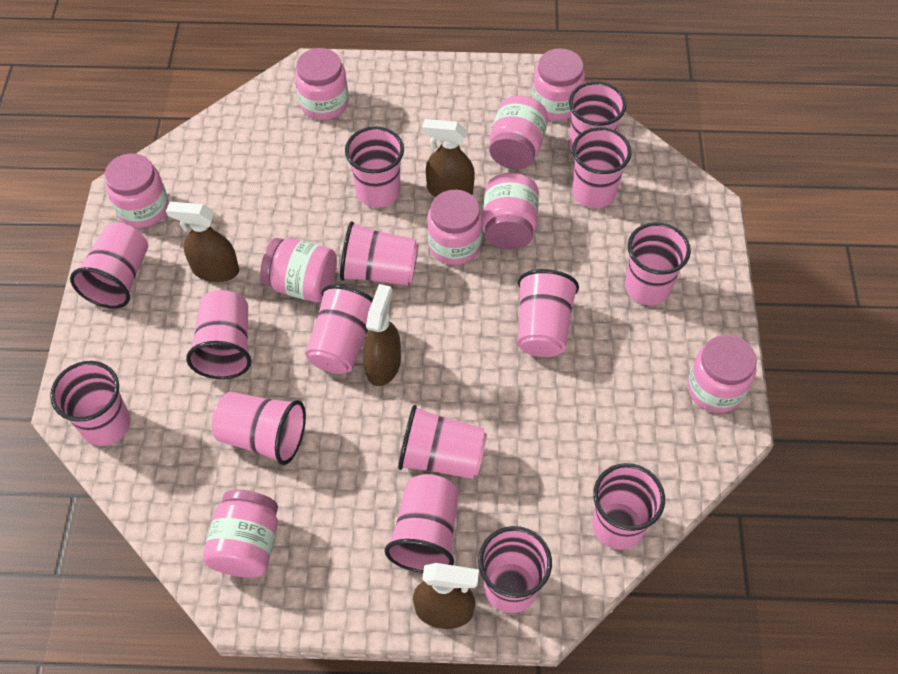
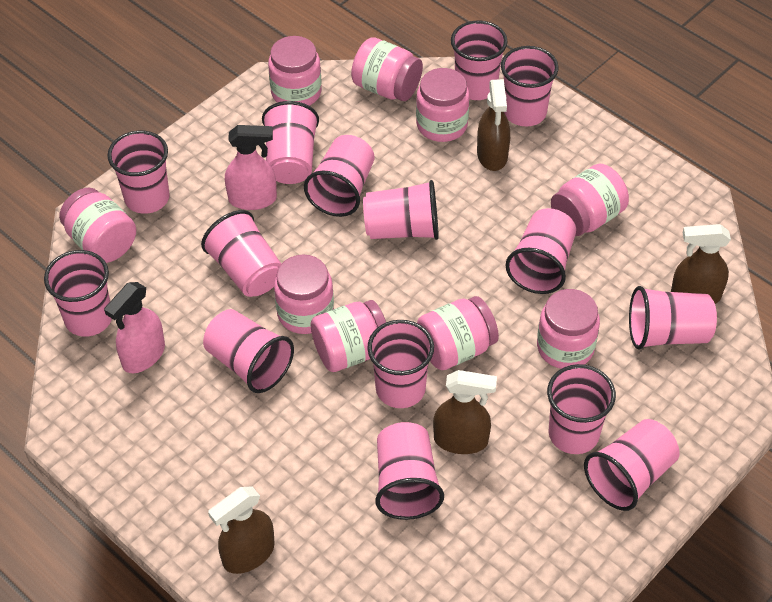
pink spray bottle: 0 -> 2

